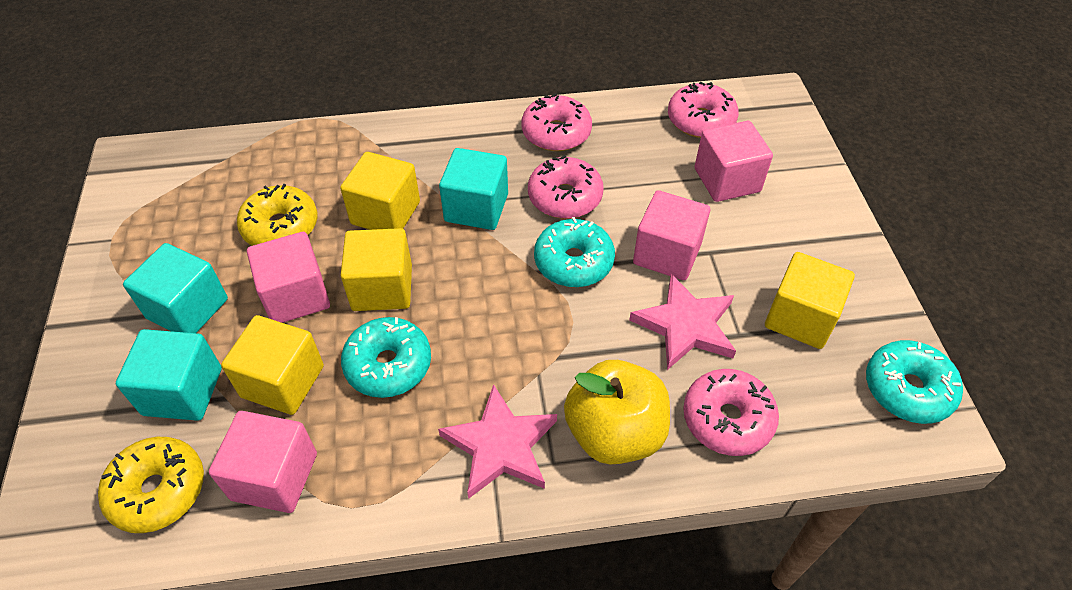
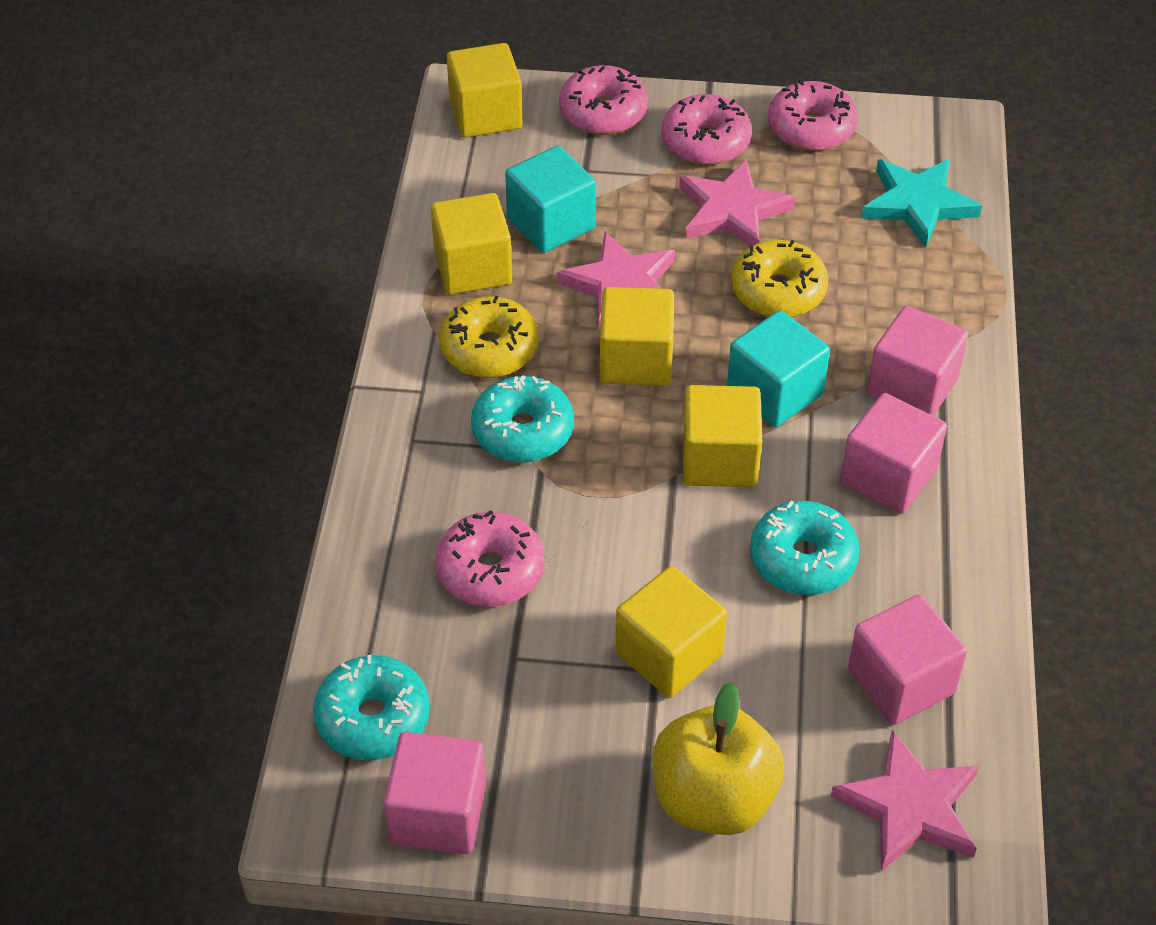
pink star: 2 -> 3
turquoise cube: 3 -> 2
turquoise star: 0 -> 1
yellow cube: 4 -> 5

